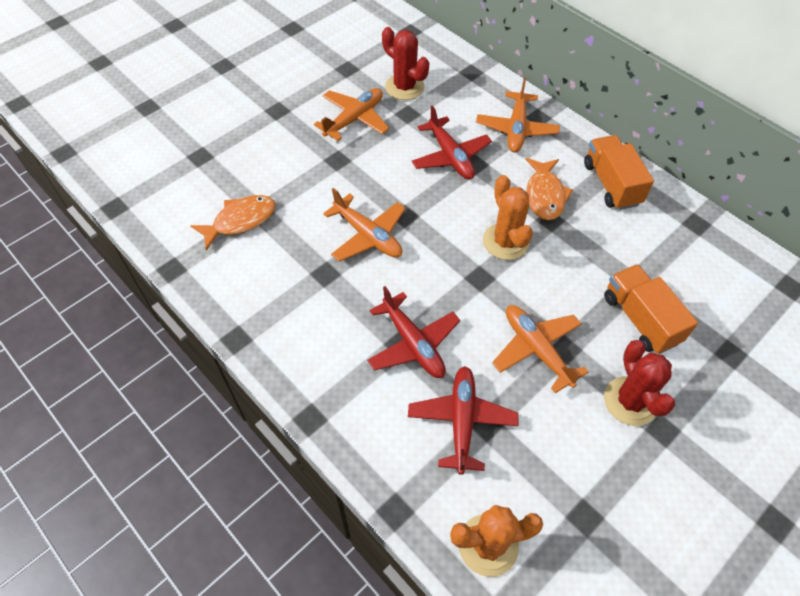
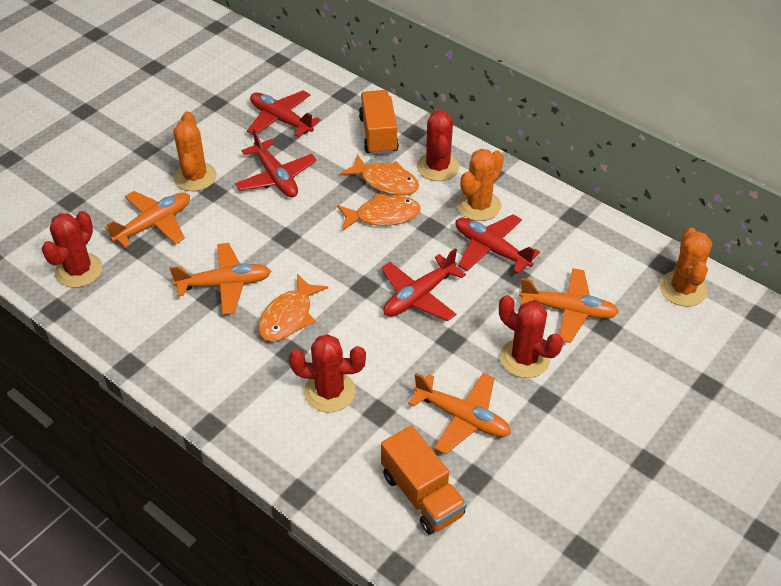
orange cactus: 2 -> 3
orange fish: 2 -> 3
red cactus: 2 -> 4
red plane: 3 -> 4

